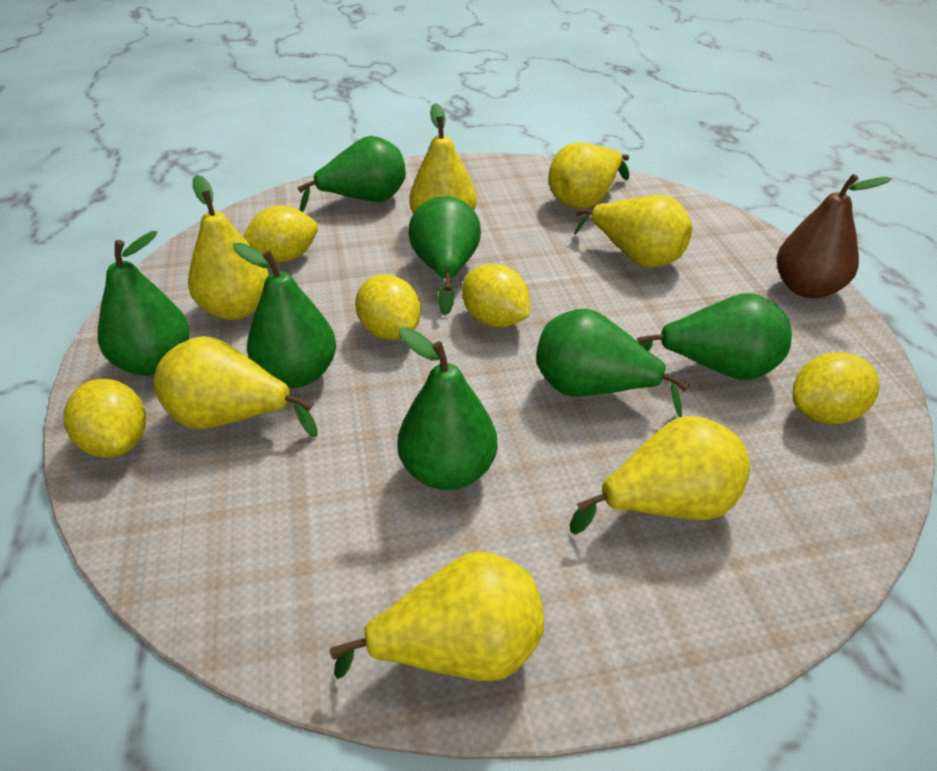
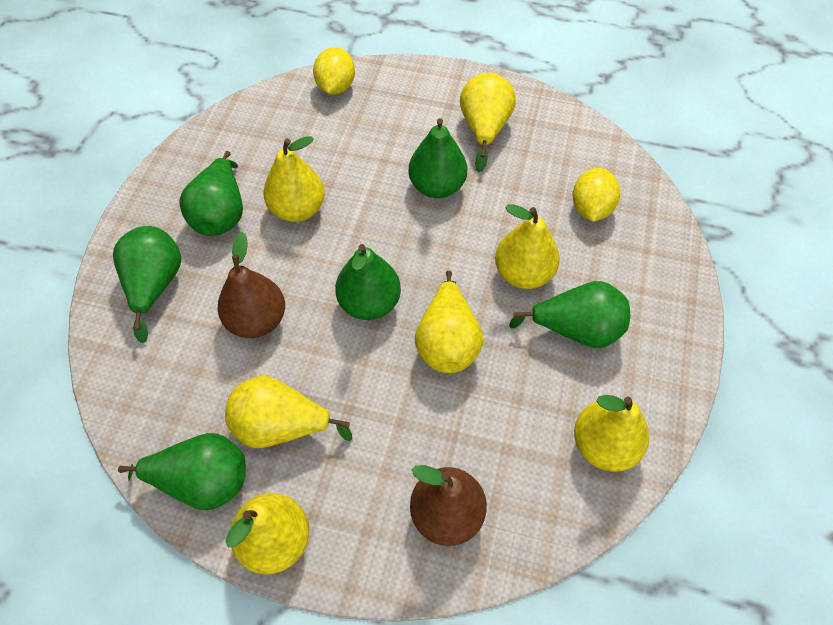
brown pear: 1 -> 2
green pear: 7 -> 6
yellow lemon: 5 -> 2

